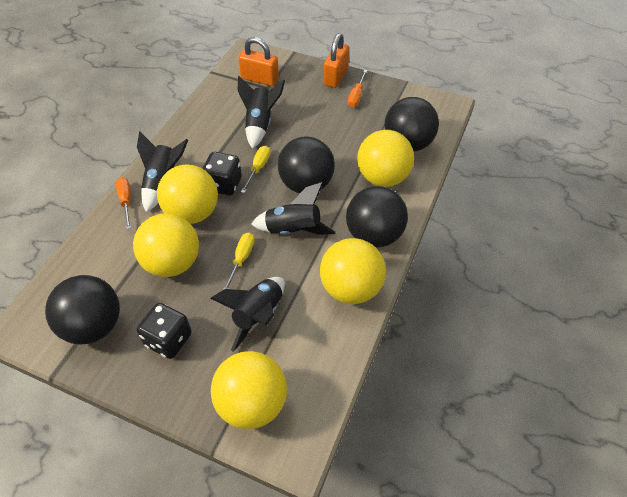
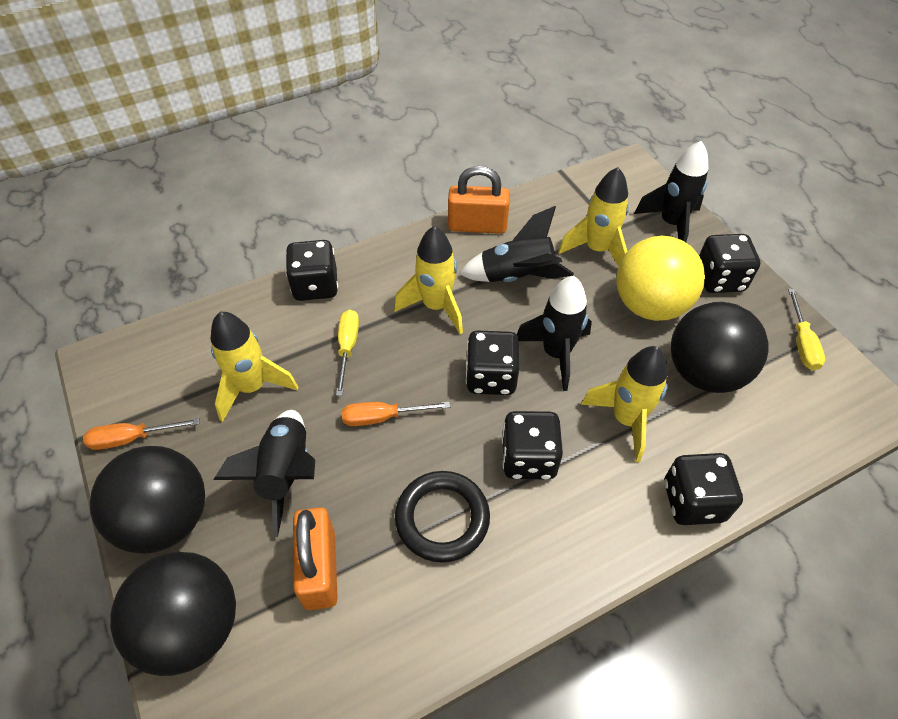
black ball: 4 -> 3
black dice: 2 -> 5
black ring: 0 -> 1
yellow ball: 5 -> 1
yellow rocket: 0 -> 4

